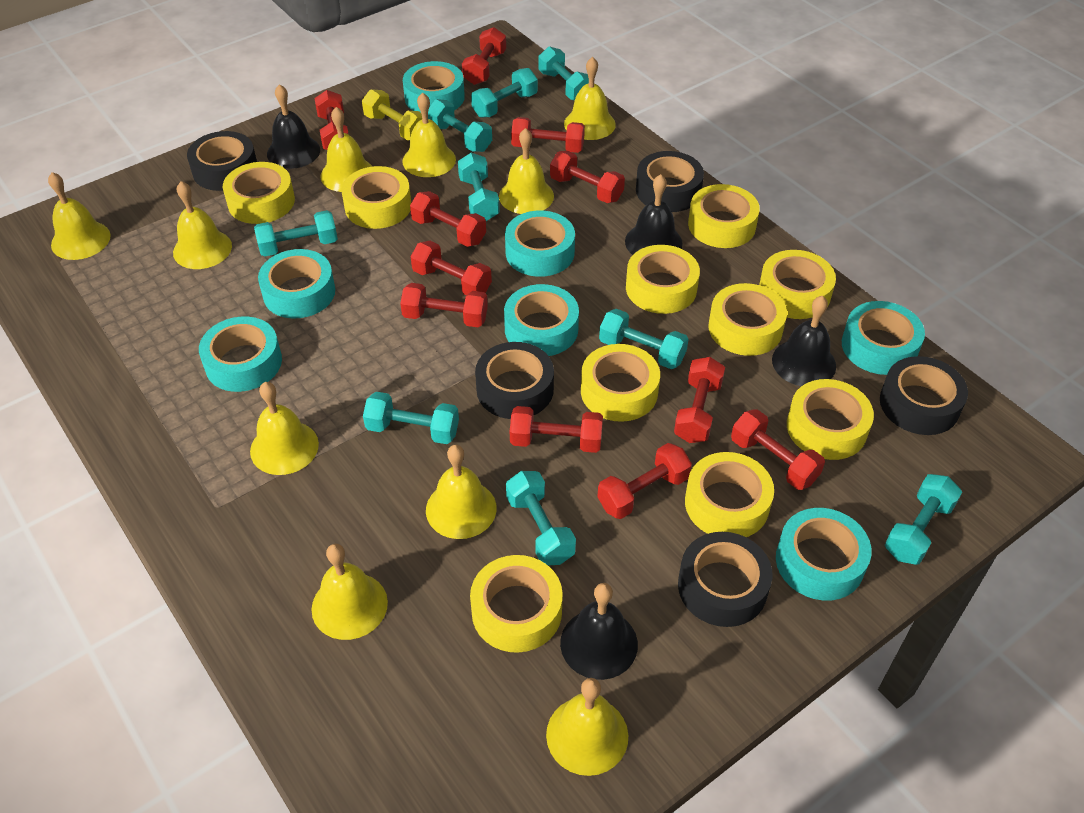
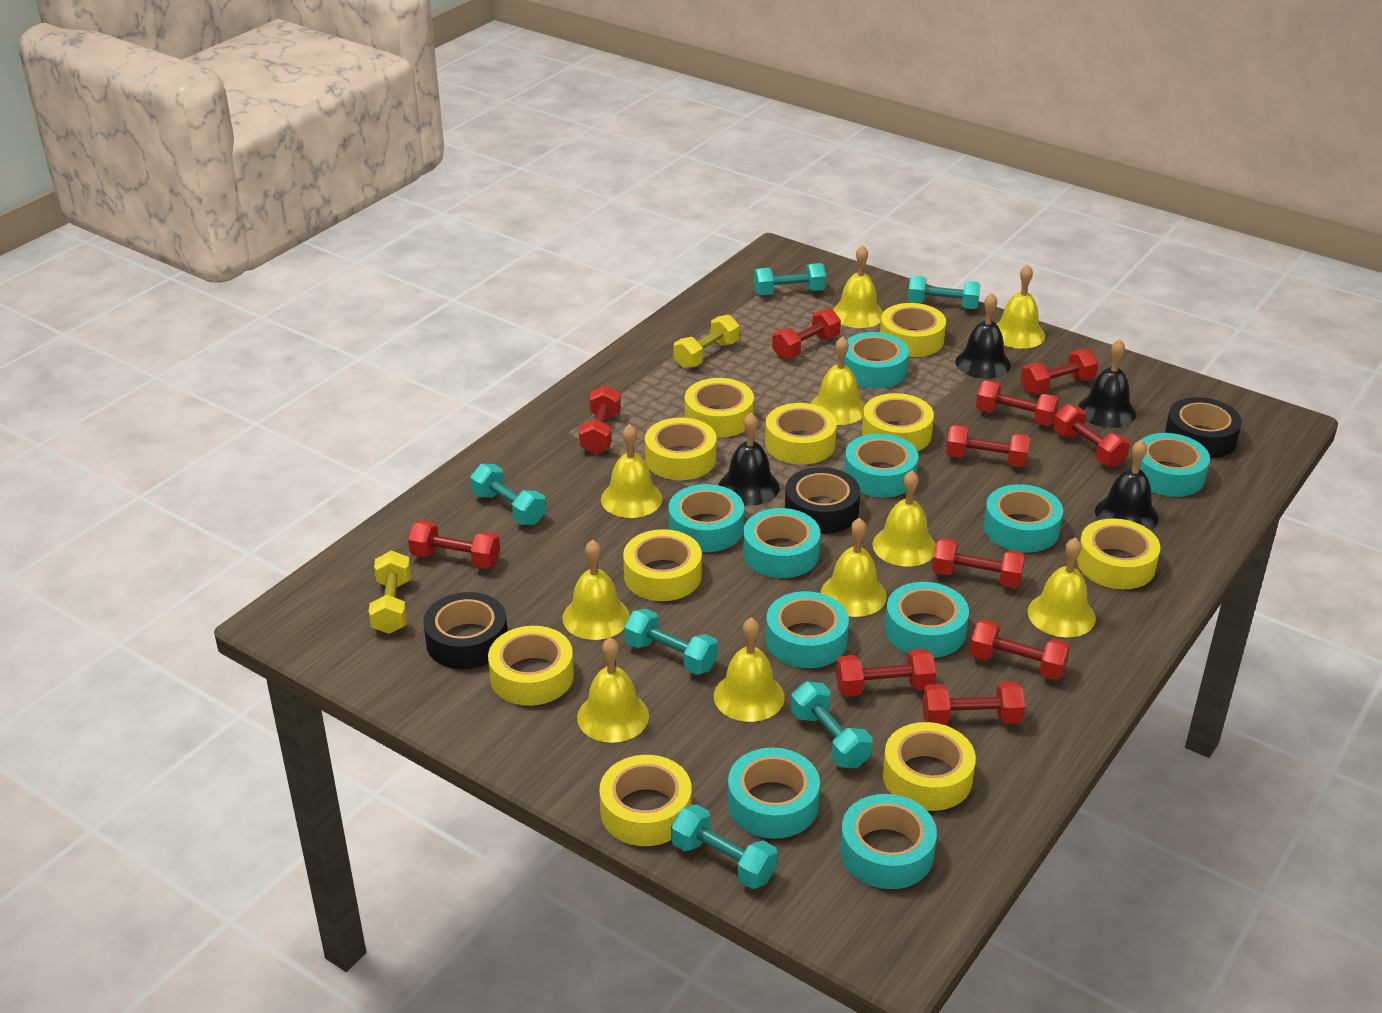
black tape: 5 -> 3
turquoise dumbbell: 9 -> 6
turquoise tape: 7 -> 10
yellow dumbbell: 1 -> 2

